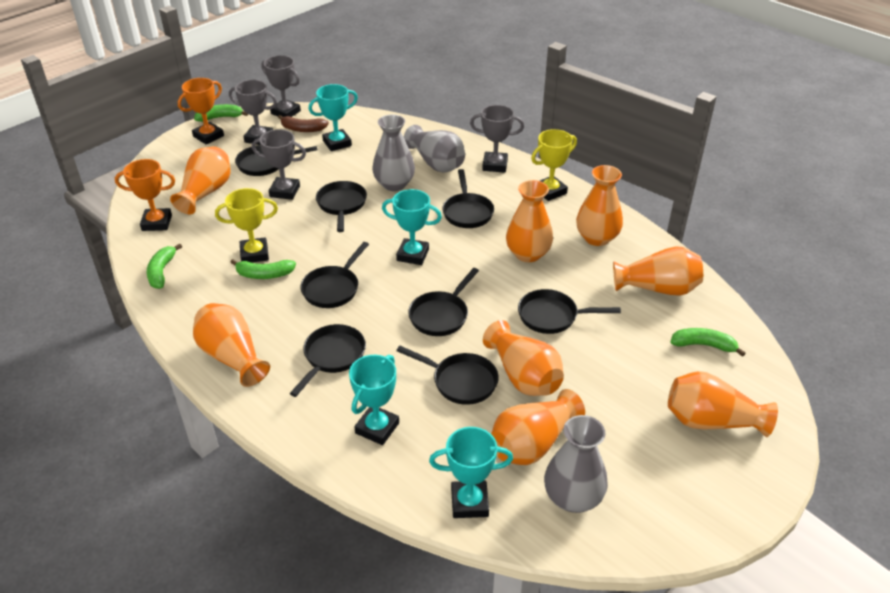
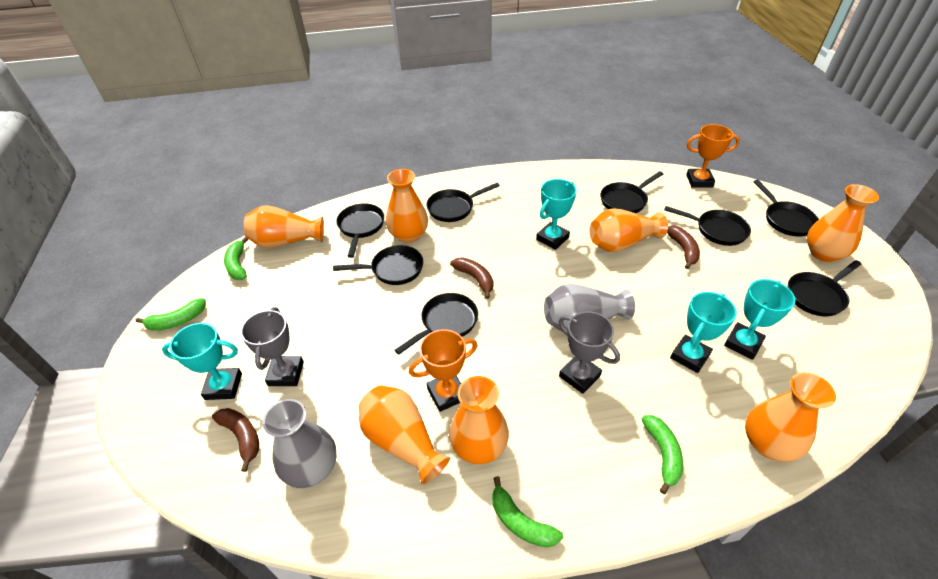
brown banana: 1 -> 3
grey trophy: 4 -> 2
grey vase: 3 -> 2
orange vase: 8 -> 7
yellow trophy: 2 -> 0

